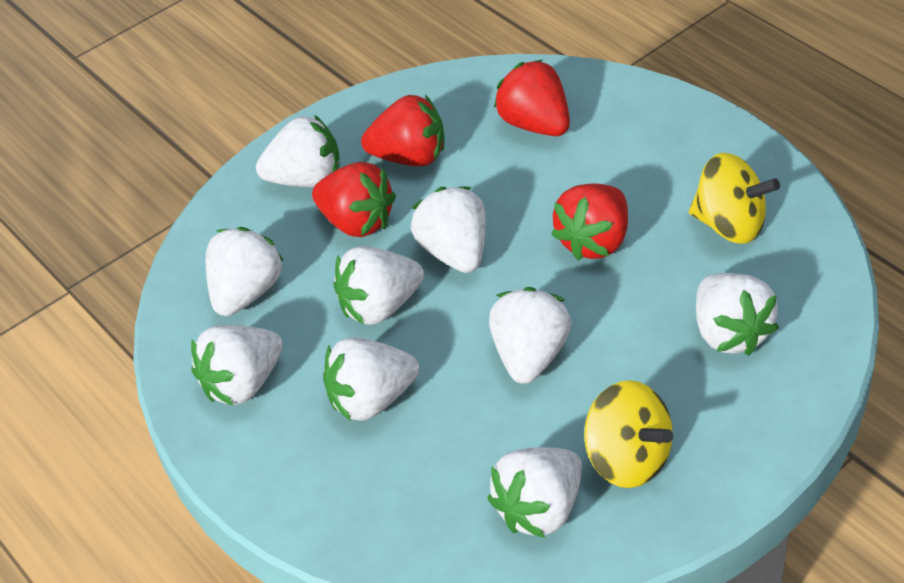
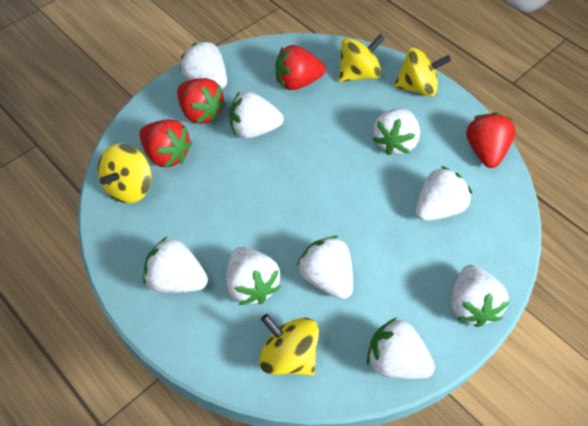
yellow spinning top: 2 -> 4

